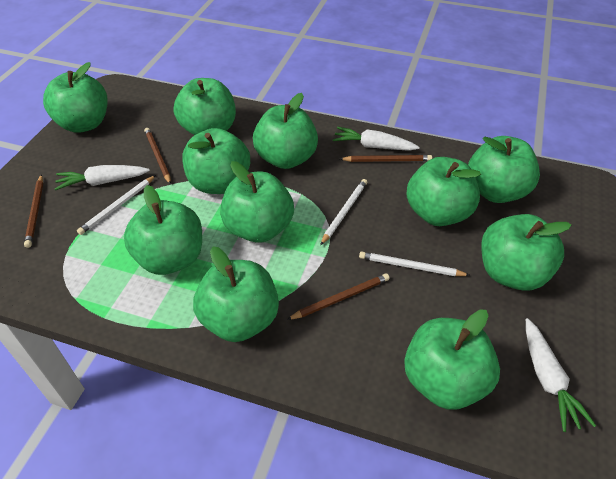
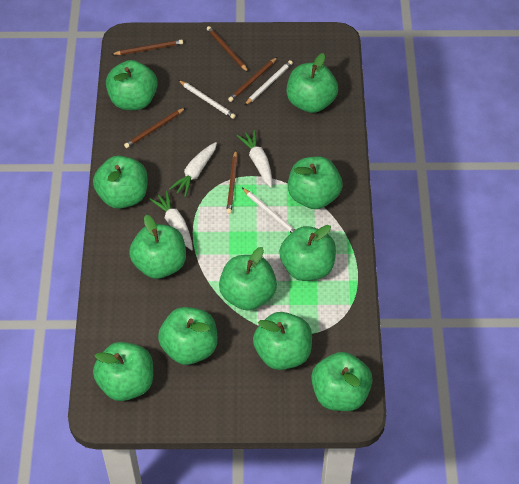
brown pencil: 4 -> 5

